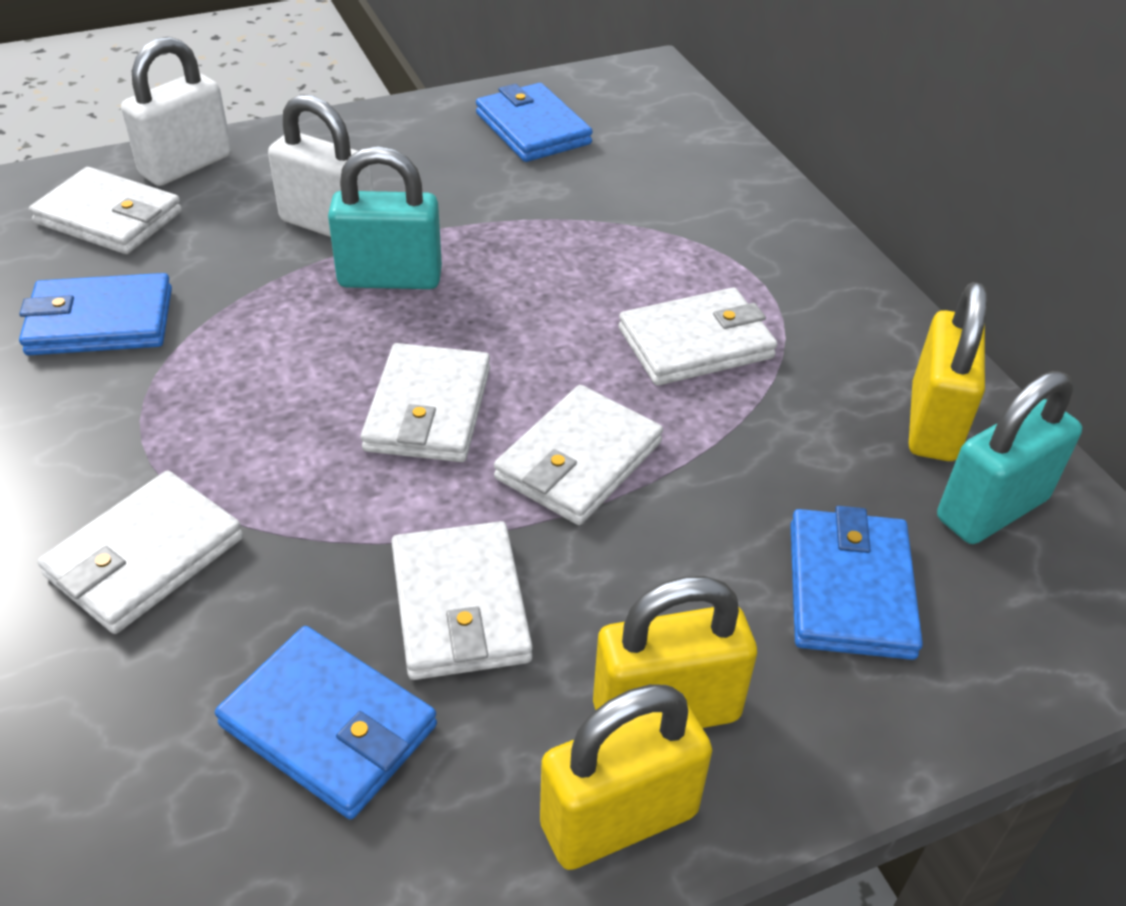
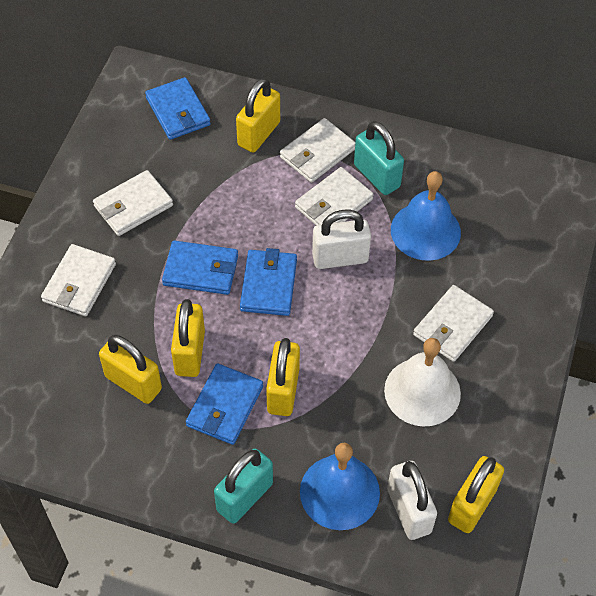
blue bell: 0 -> 2
white bell: 0 -> 1
white wallet: 6 -> 5
yellow padlock: 3 -> 5

